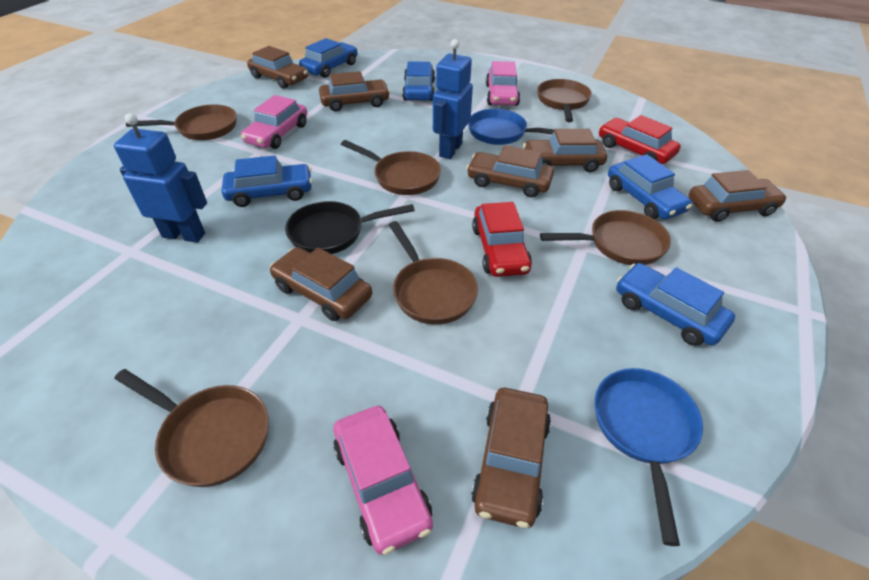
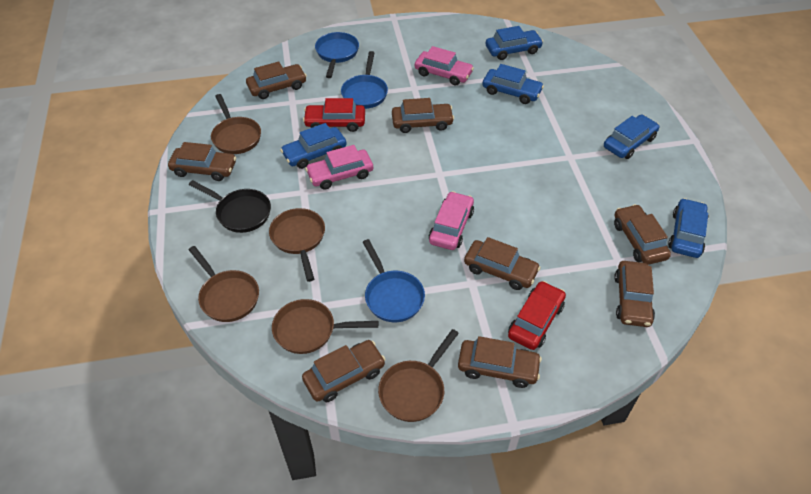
blue pan: 2 -> 3
blue robot: 2 -> 0
brown car: 7 -> 8
brown pan: 6 -> 5

